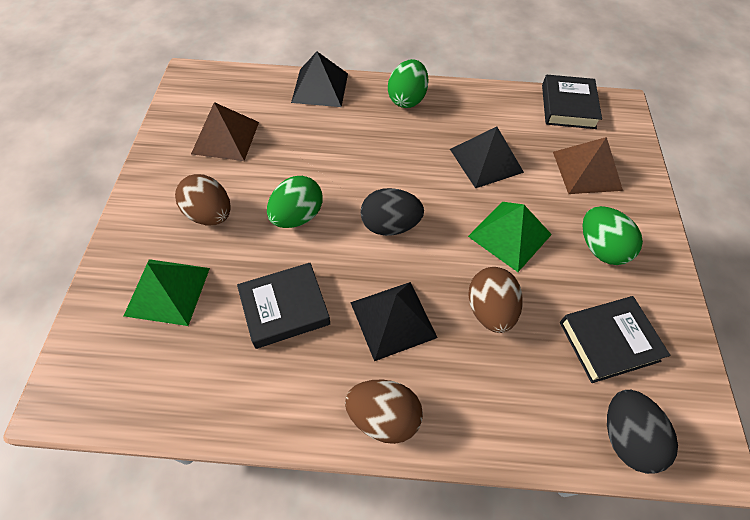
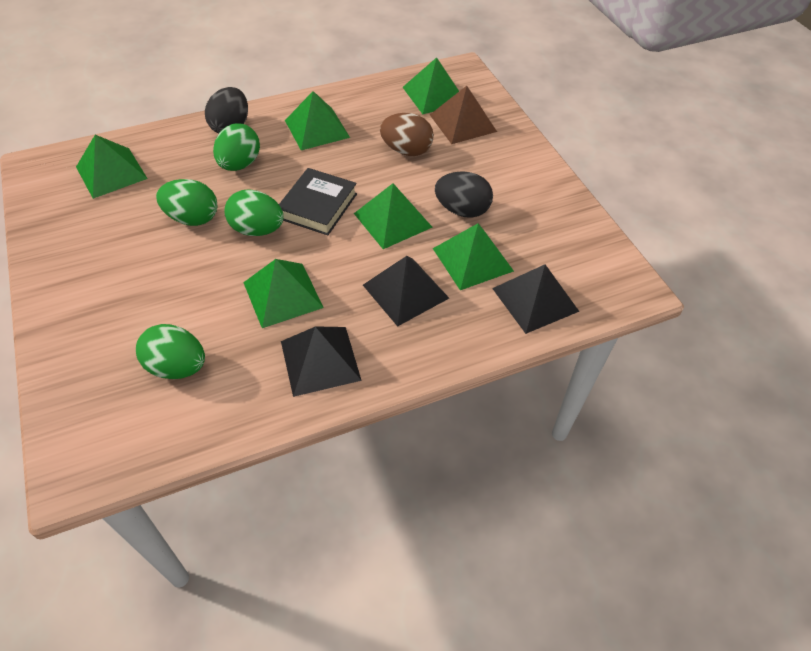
black book: 3 -> 1
brown egg: 3 -> 1
brown pyramid: 2 -> 1
green egg: 3 -> 4
green pyramid: 2 -> 6

